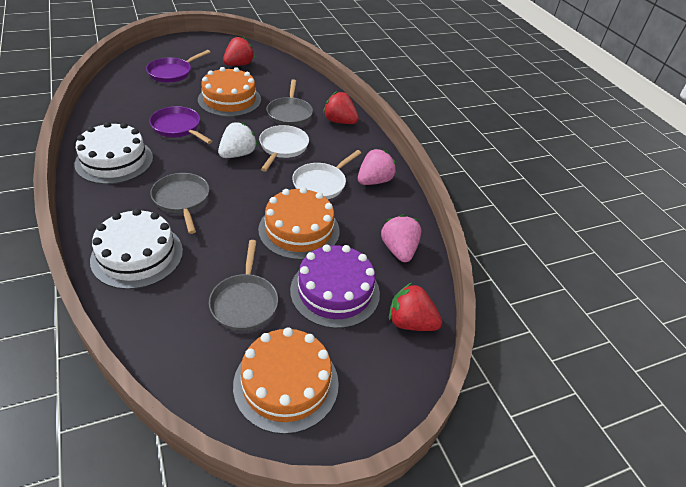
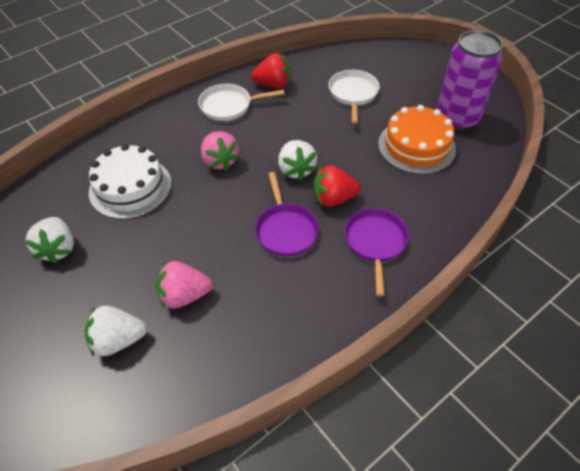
grey pan: 3 -> 0
orange cake: 3 -> 1
purple cake: 1 -> 0
purple can: 0 -> 1
red strawberry: 3 -> 2
white cake: 2 -> 1
white strawberry: 1 -> 3

